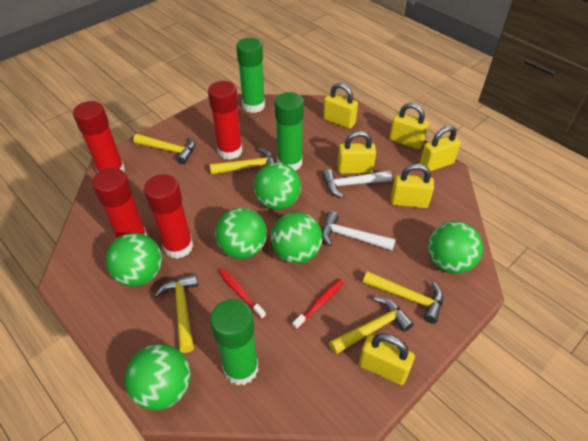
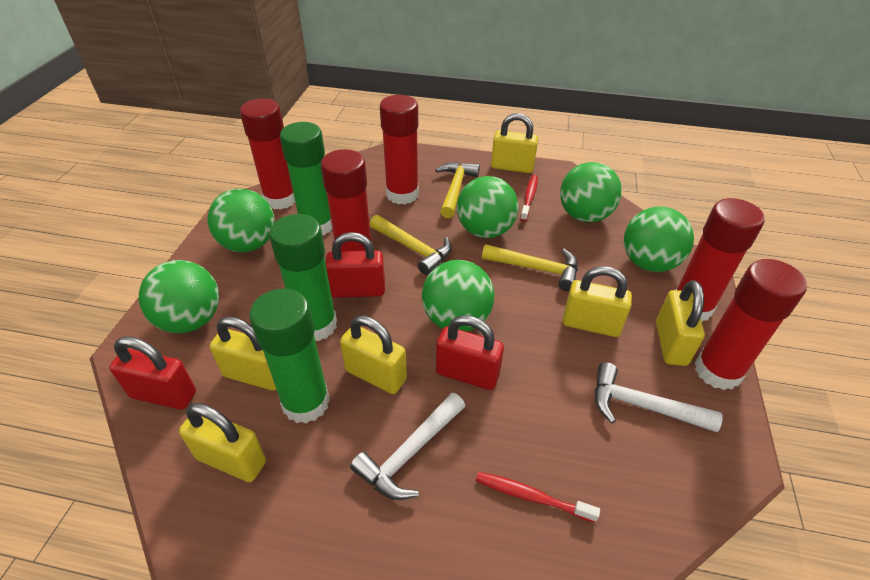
red glue stick: 4 -> 5
red padlock: 0 -> 3
yellow hammer: 5 -> 3

